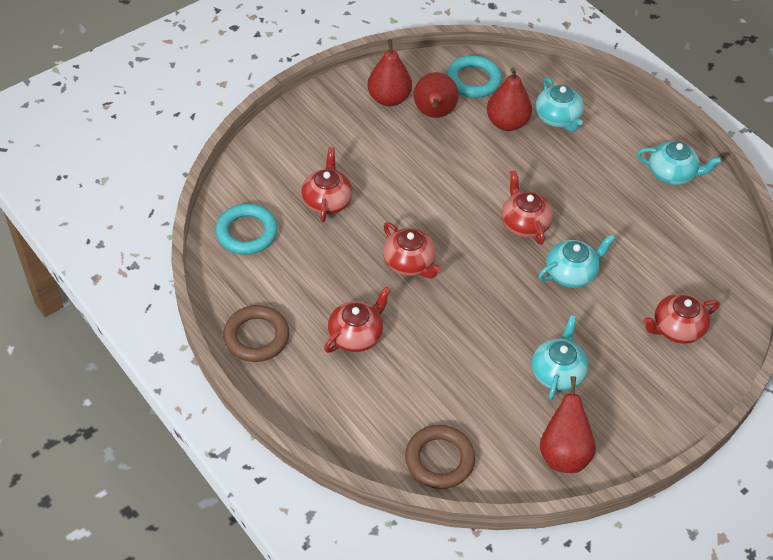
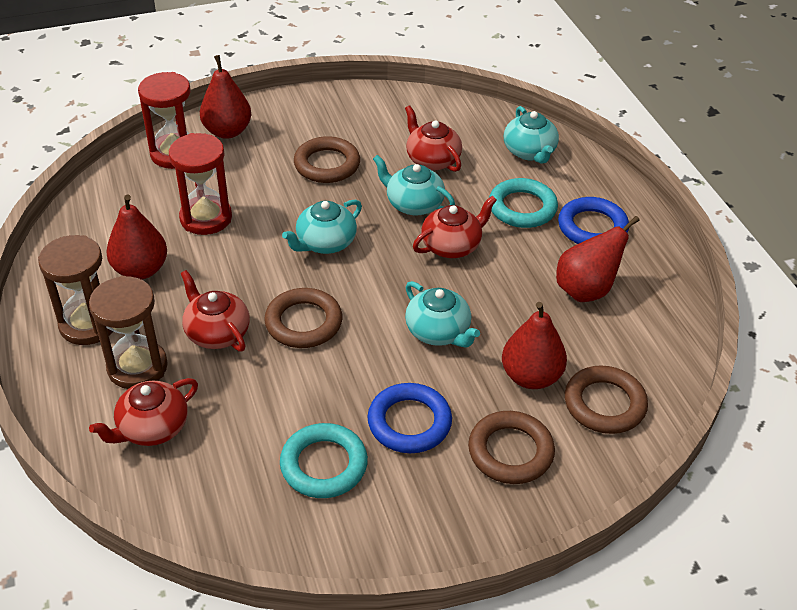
blue ring: 0 -> 2
brown hourglass: 0 -> 2
brown ring: 2 -> 4
red hourglass: 0 -> 2
red teapot: 5 -> 4

